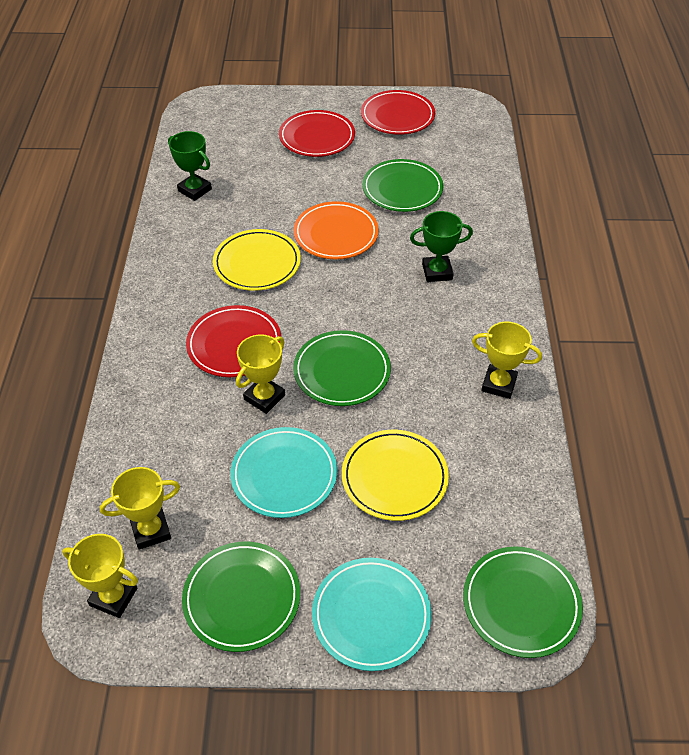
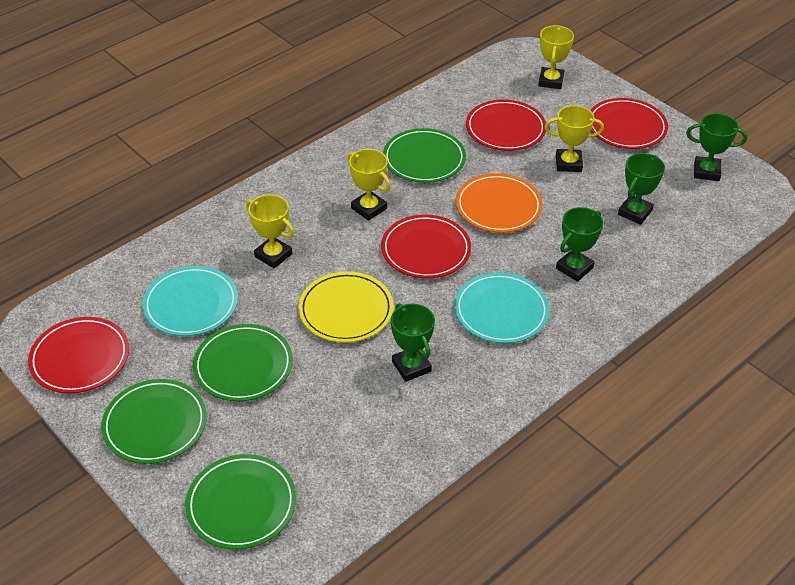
green trophy: 2 -> 4
red plate: 3 -> 4
yellow plate: 2 -> 1

